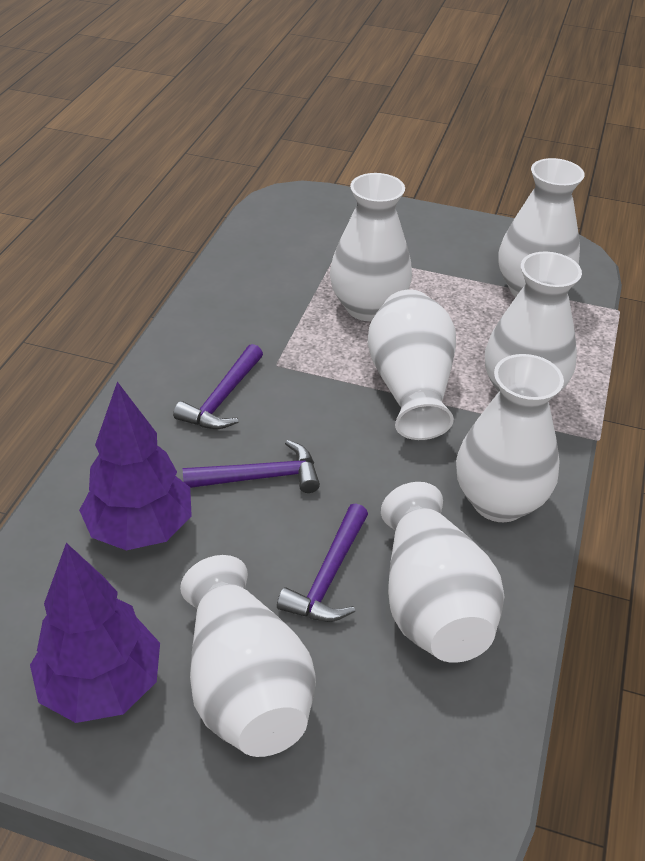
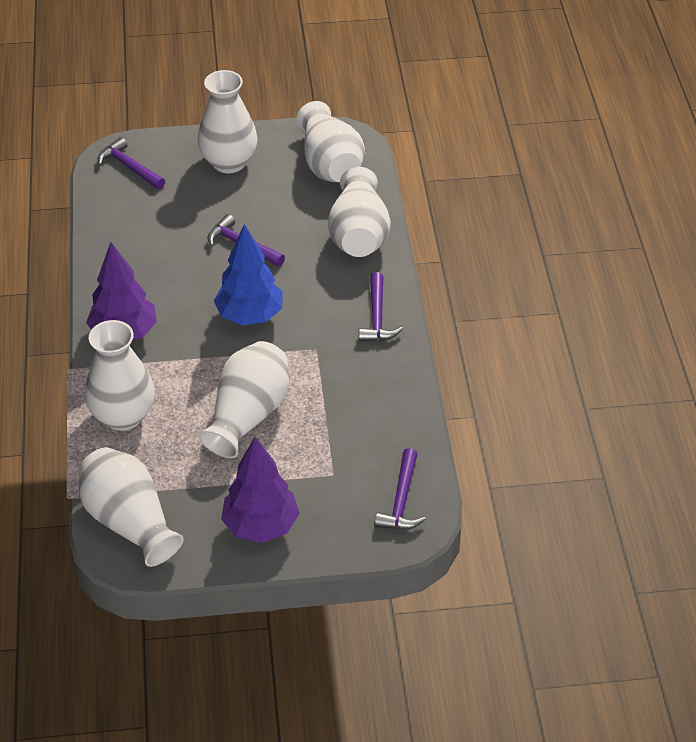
blue tree: 0 -> 1
purple hammer: 3 -> 4
white vase: 7 -> 6

